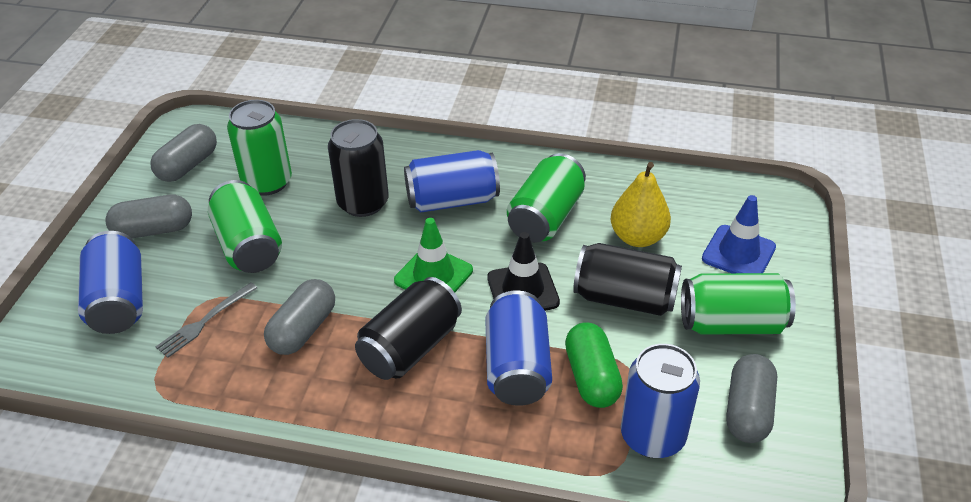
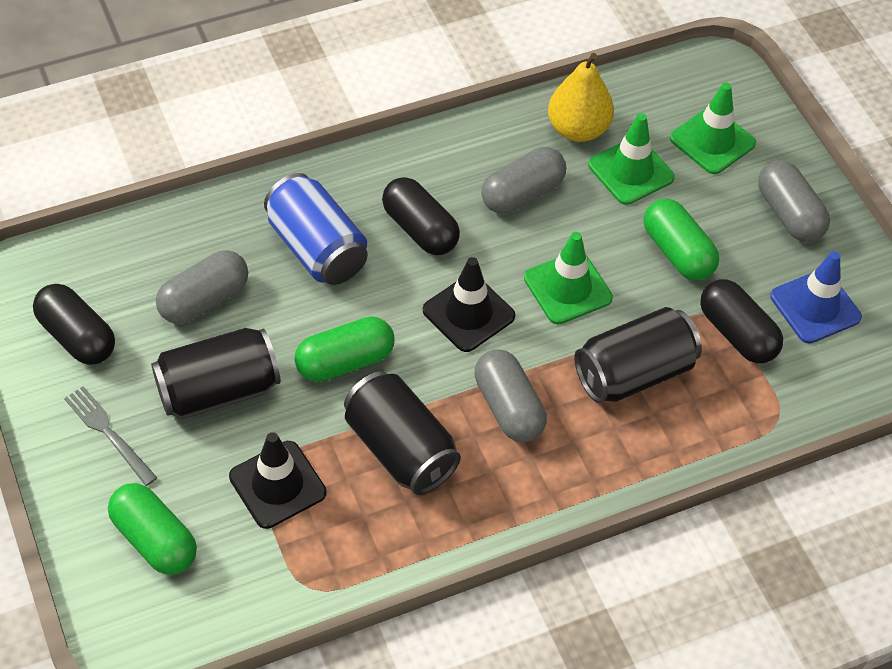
black capsule: 0 -> 3
black traffic cone: 1 -> 2
blue can: 4 -> 1
green can: 4 -> 0
green capsule: 1 -> 3
green traffic cone: 1 -> 3

